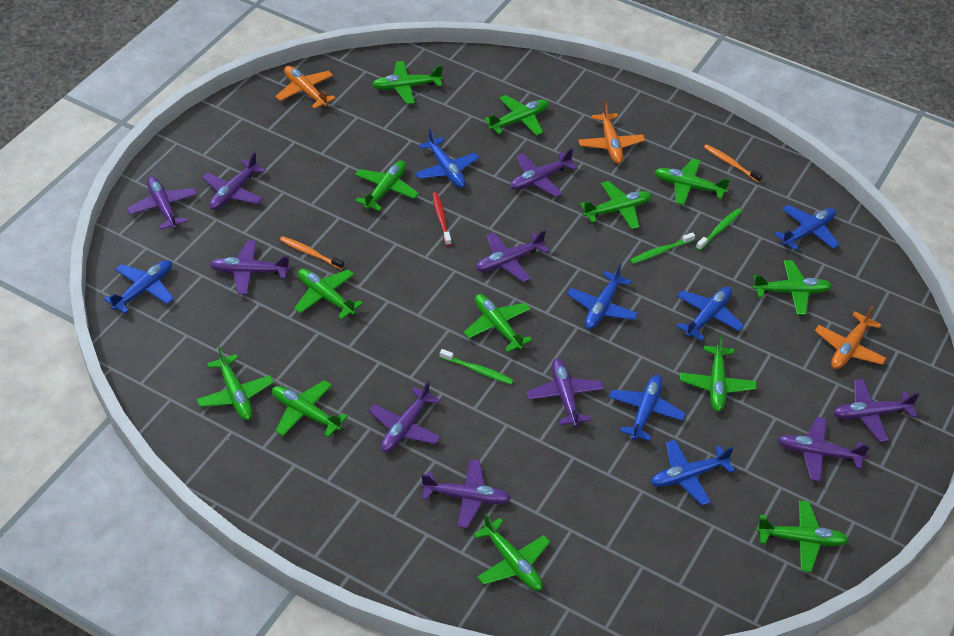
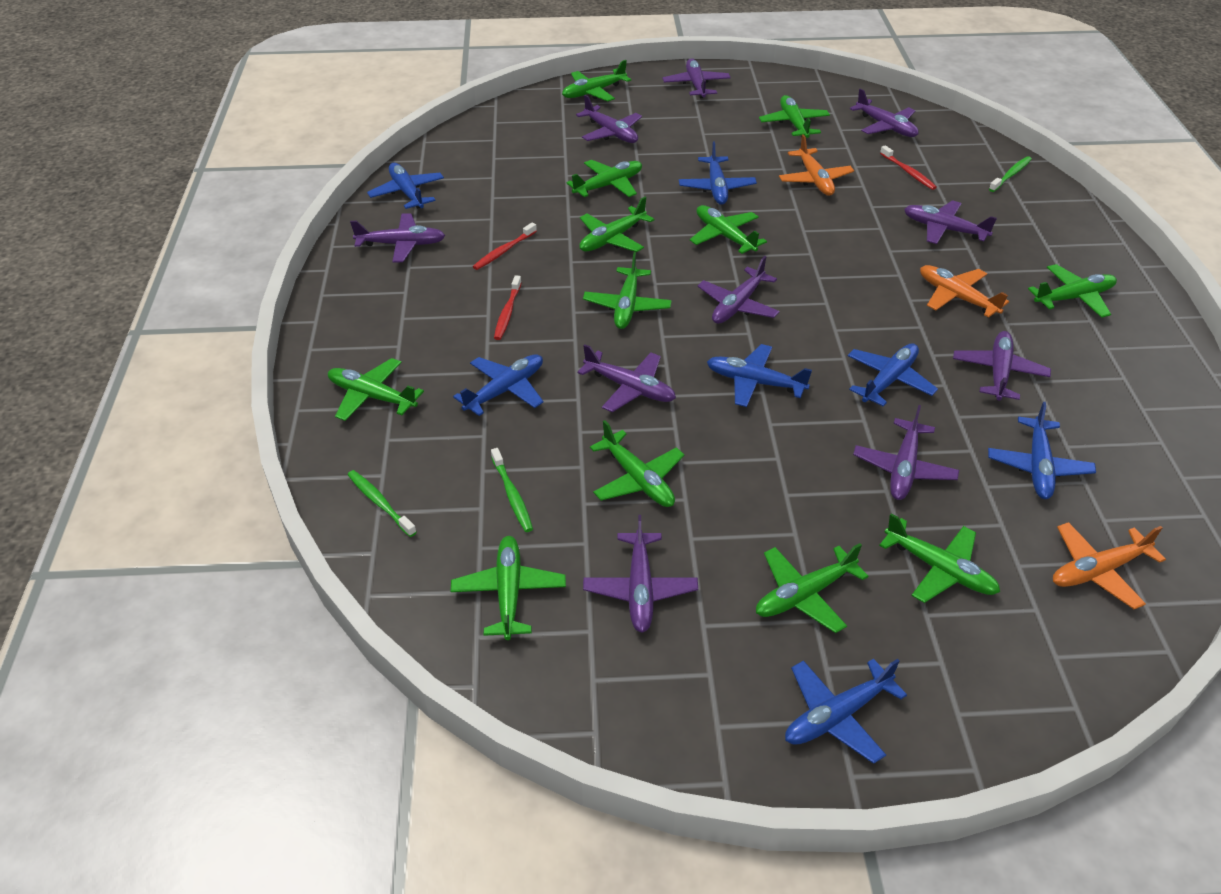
green plane: 13 -> 12
orange toothbrush: 2 -> 0
red toothbrush: 1 -> 3

